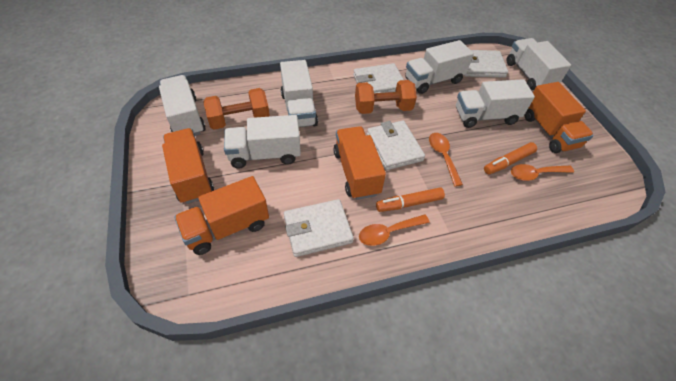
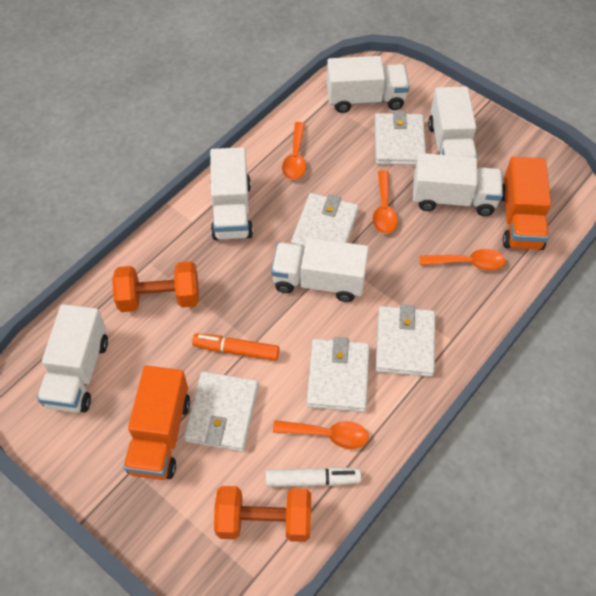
orange marker: 2 -> 1
orange spoon: 3 -> 4
orange truck: 4 -> 2
white marker: 0 -> 1
white wallet: 4 -> 5

